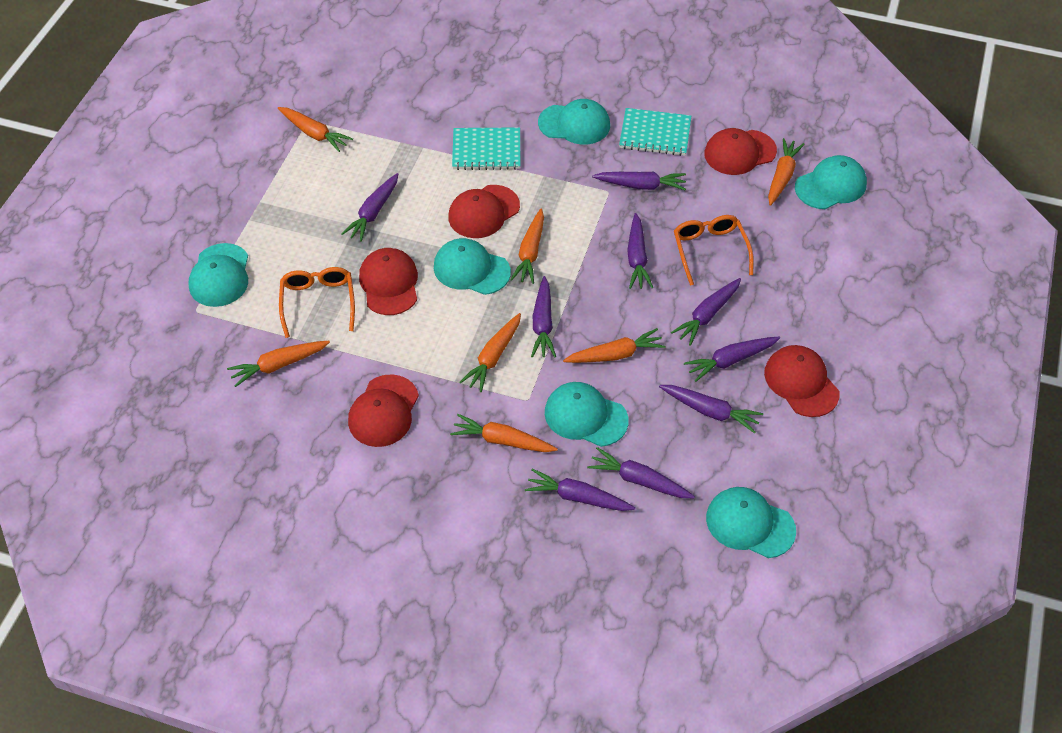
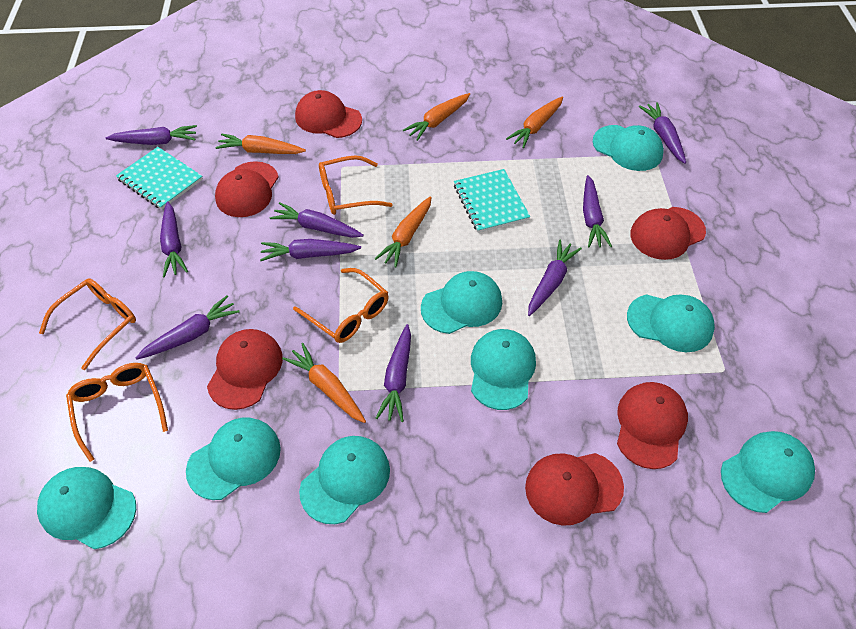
orange carrot: 7 -> 5
orange glasses: 2 -> 4
red cap: 5 -> 6
turquoise cap: 6 -> 8

